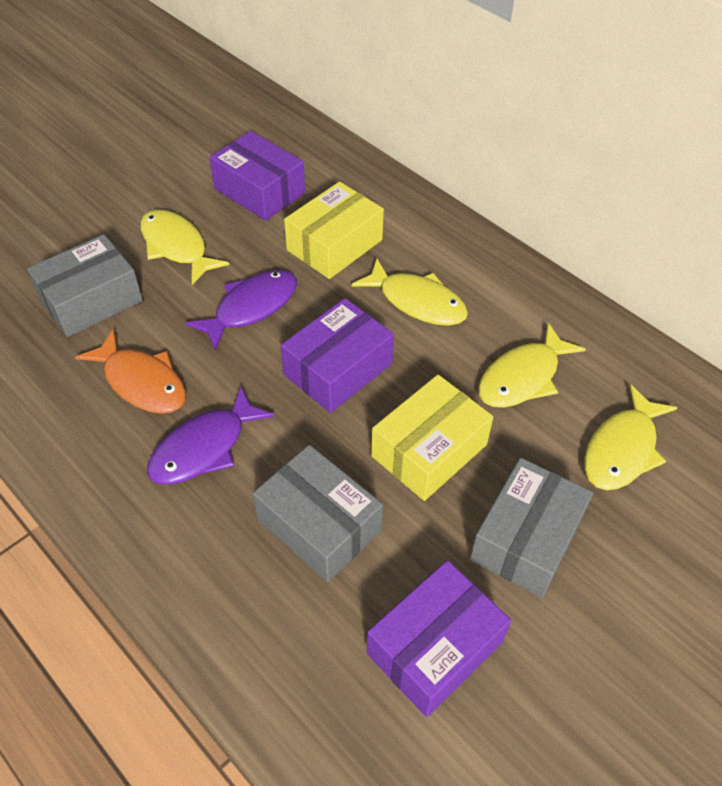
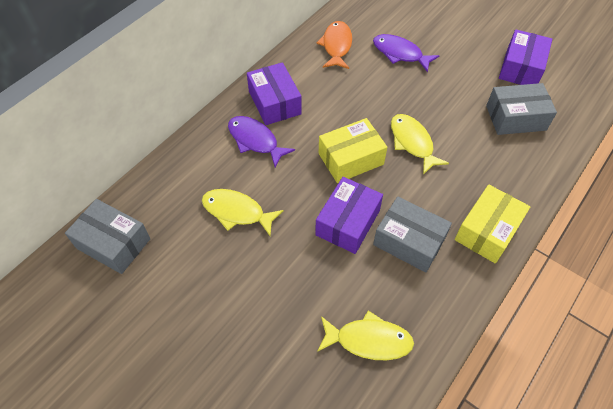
yellow fish: 4 -> 3

